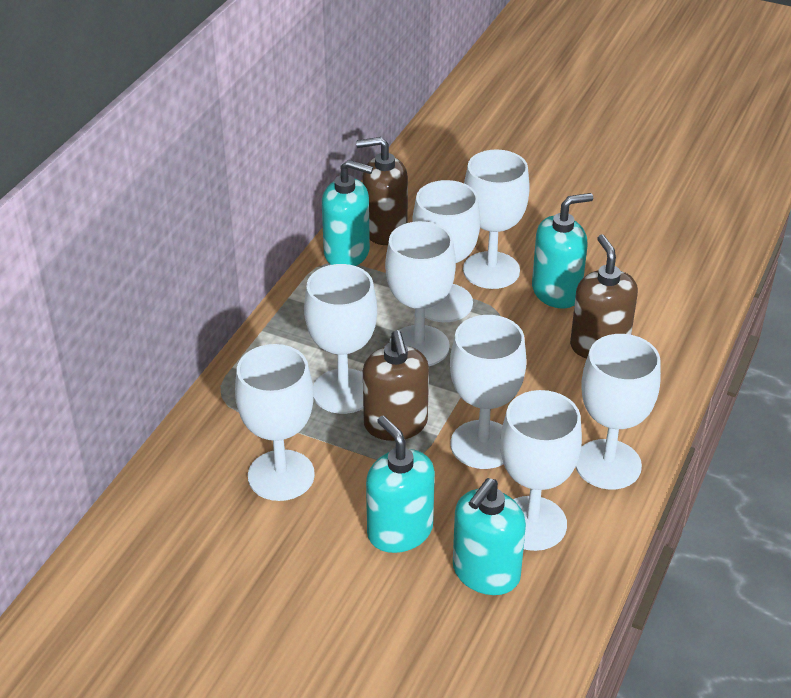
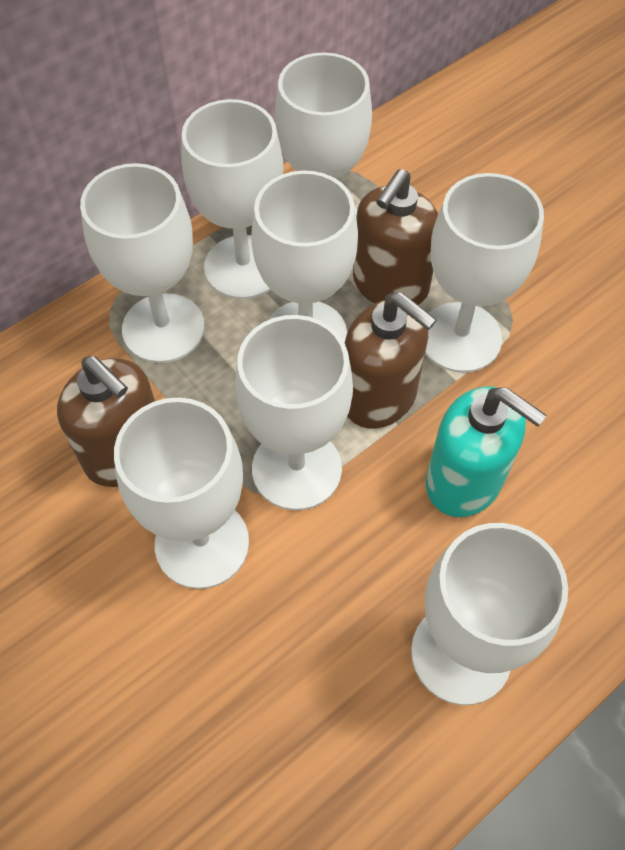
turquoise soap dispenser: 4 -> 1

